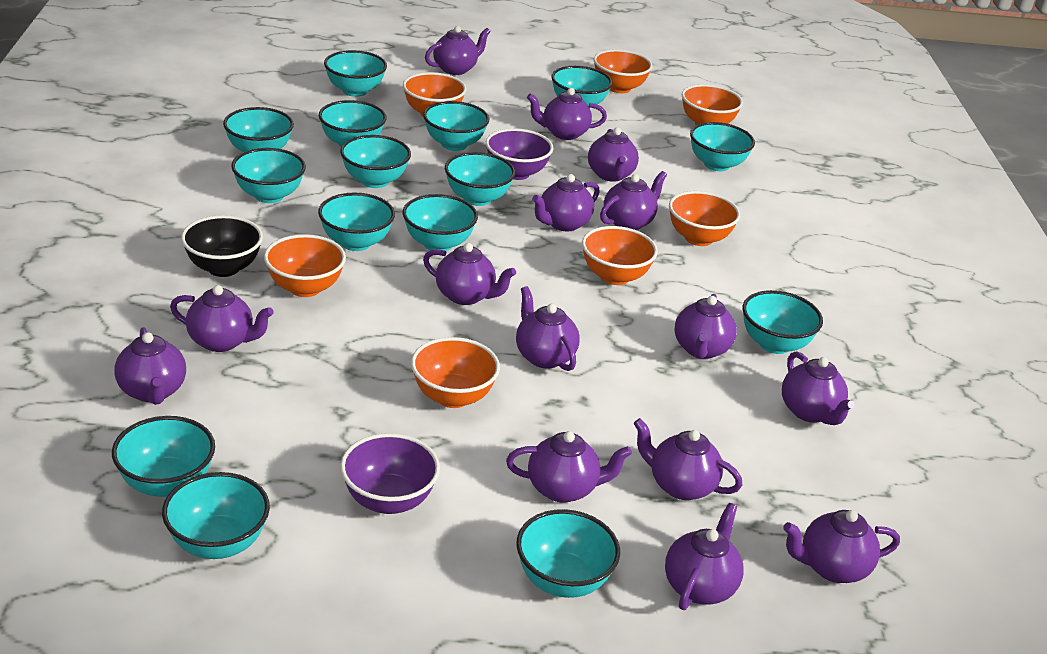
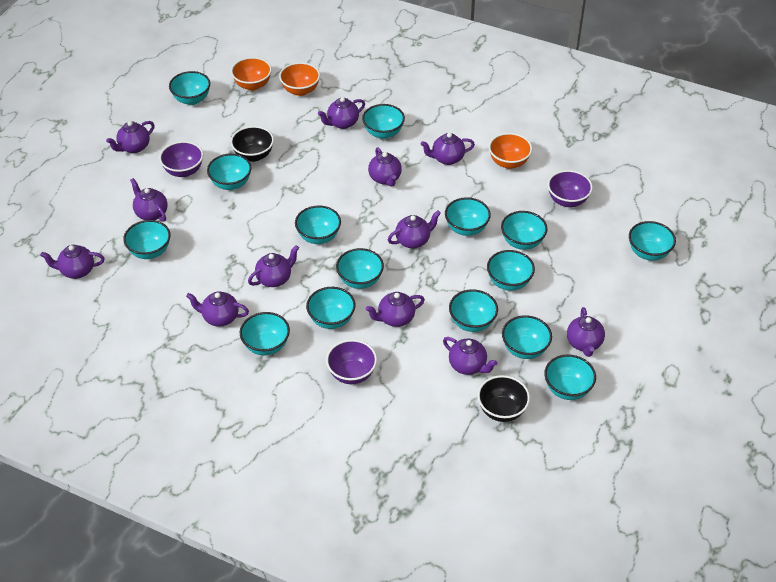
black bowl: 1 -> 2
orange bowl: 7 -> 3
purple bowl: 2 -> 3
purple teapot: 15 -> 12

